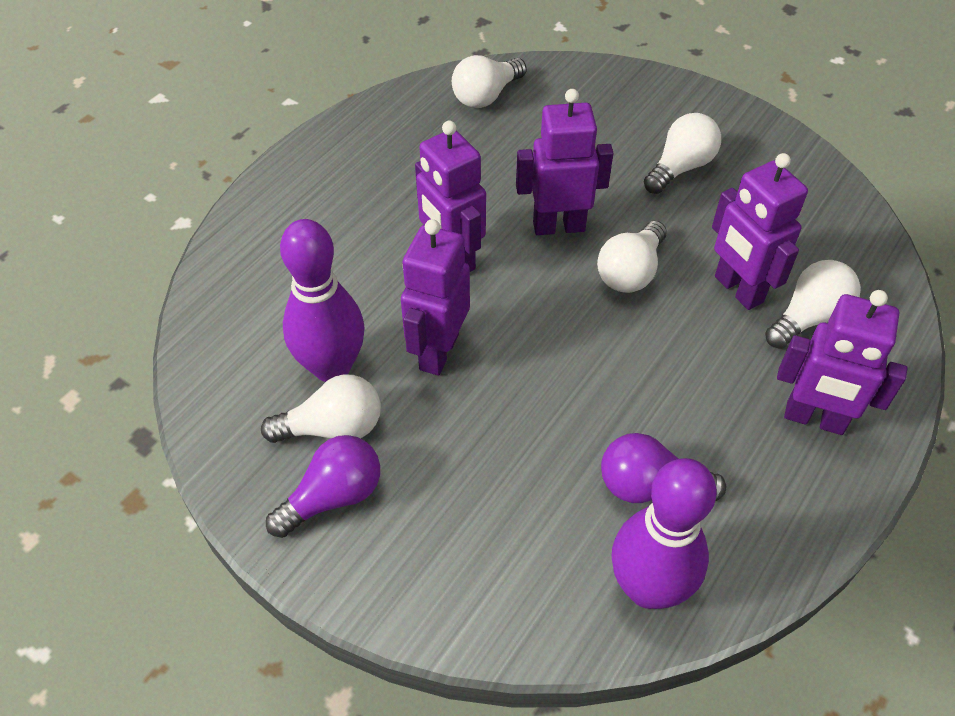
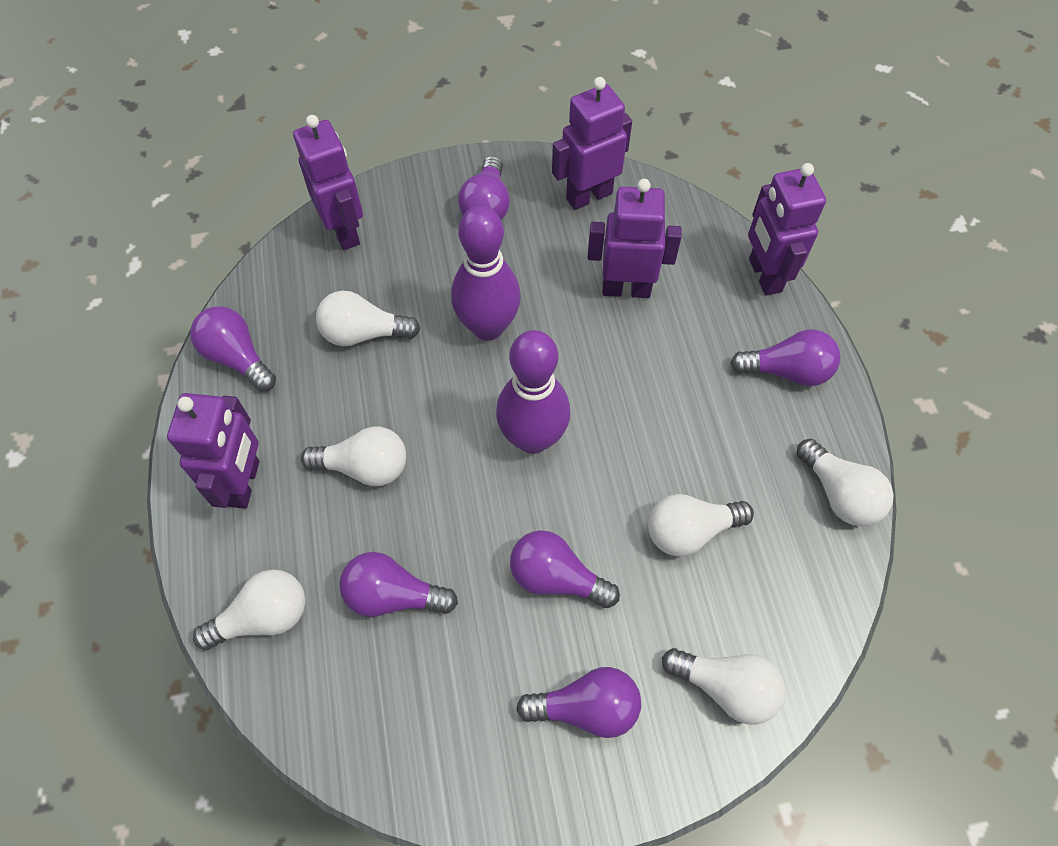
purple light bulb: 2 -> 6
white light bulb: 5 -> 6

